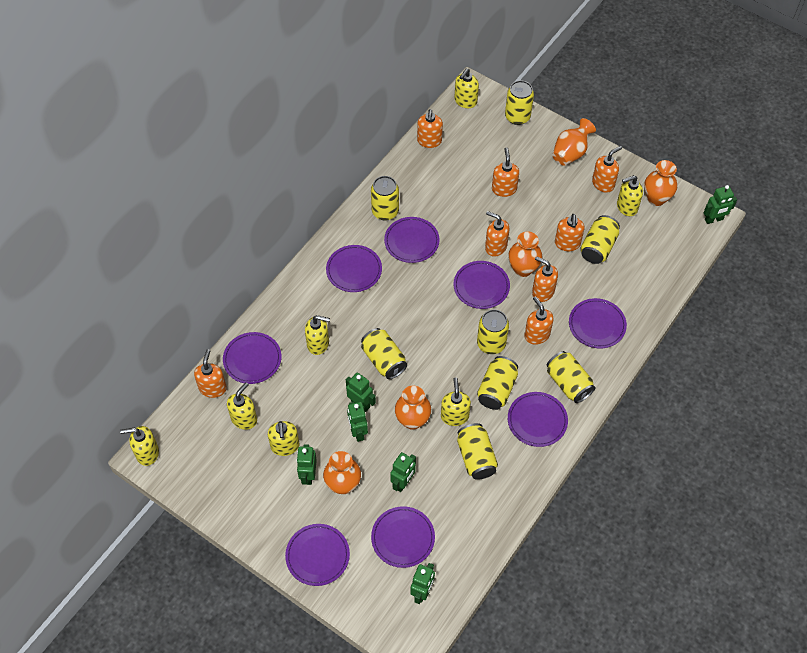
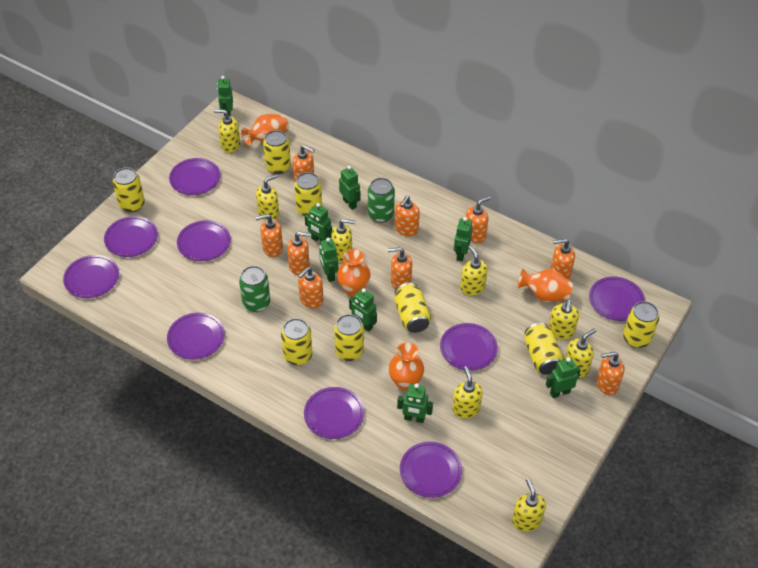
green can: 0 -> 2
green robot: 6 -> 8
orange soap dispenser: 8 -> 9
orange vase: 5 -> 4
purple plate: 8 -> 9
yellow soap dispenser: 7 -> 8

